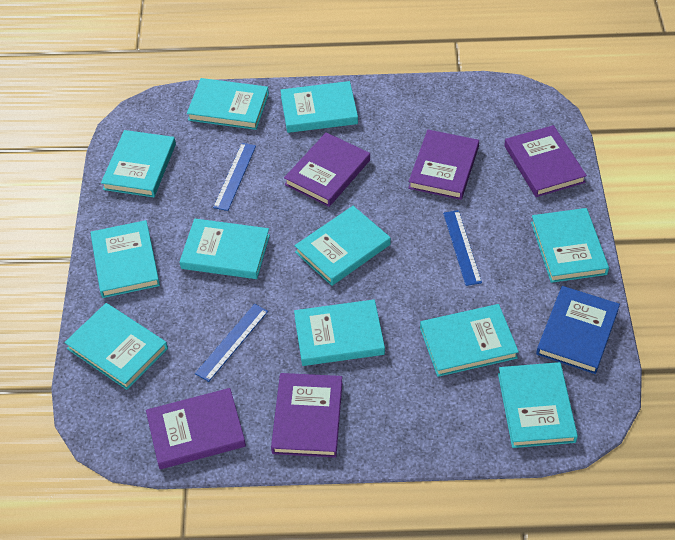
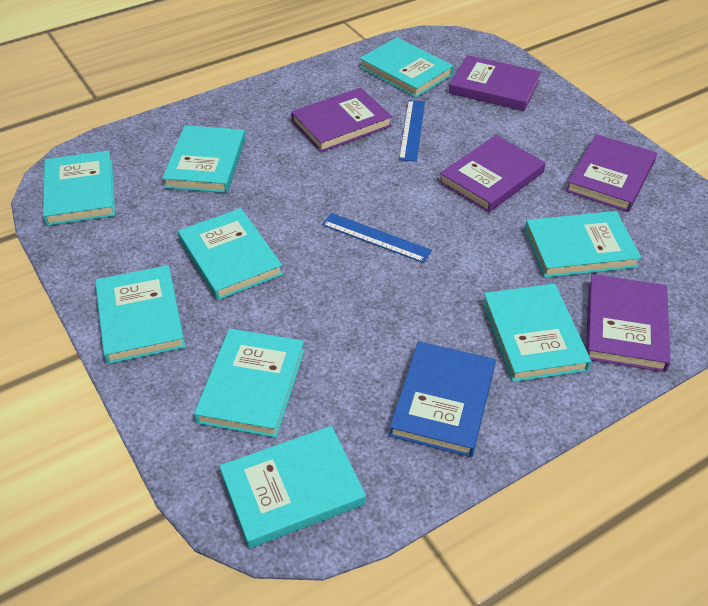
blue ruler: 3 -> 2
turquoise book: 11 -> 9

